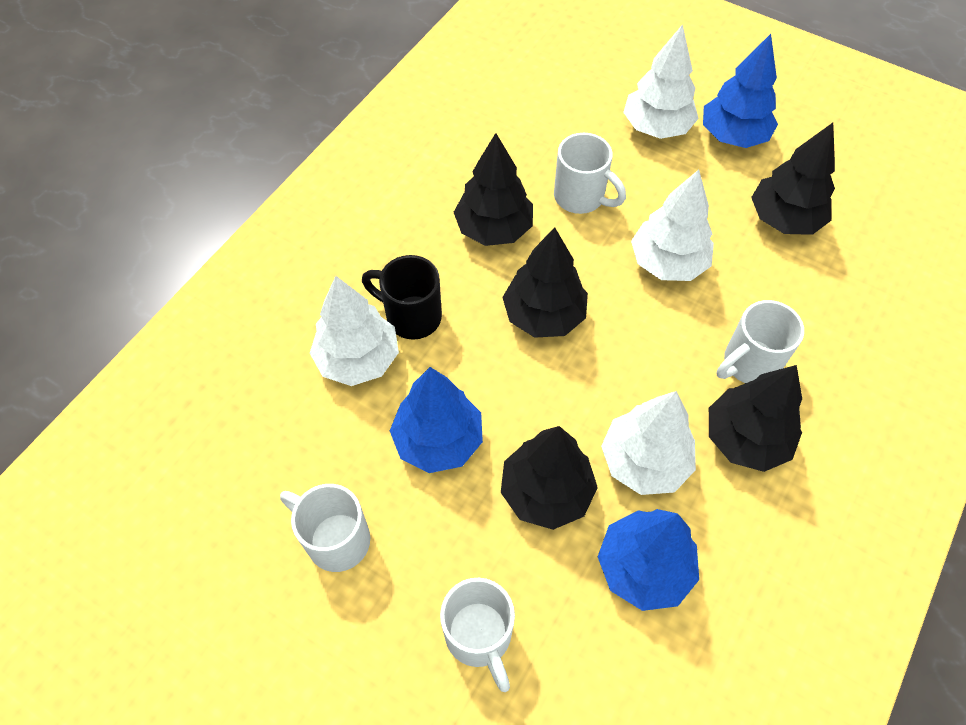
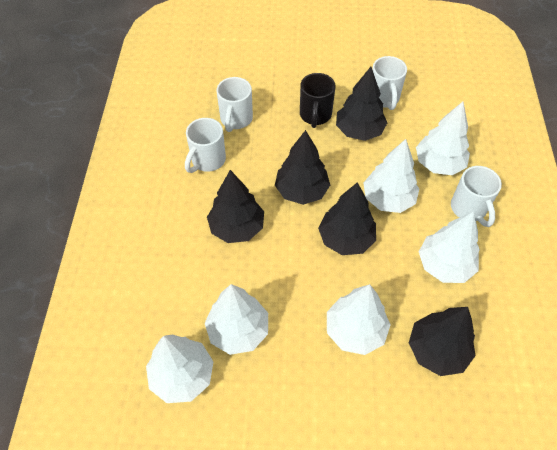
blue tree: 3 -> 0
white tree: 4 -> 6

